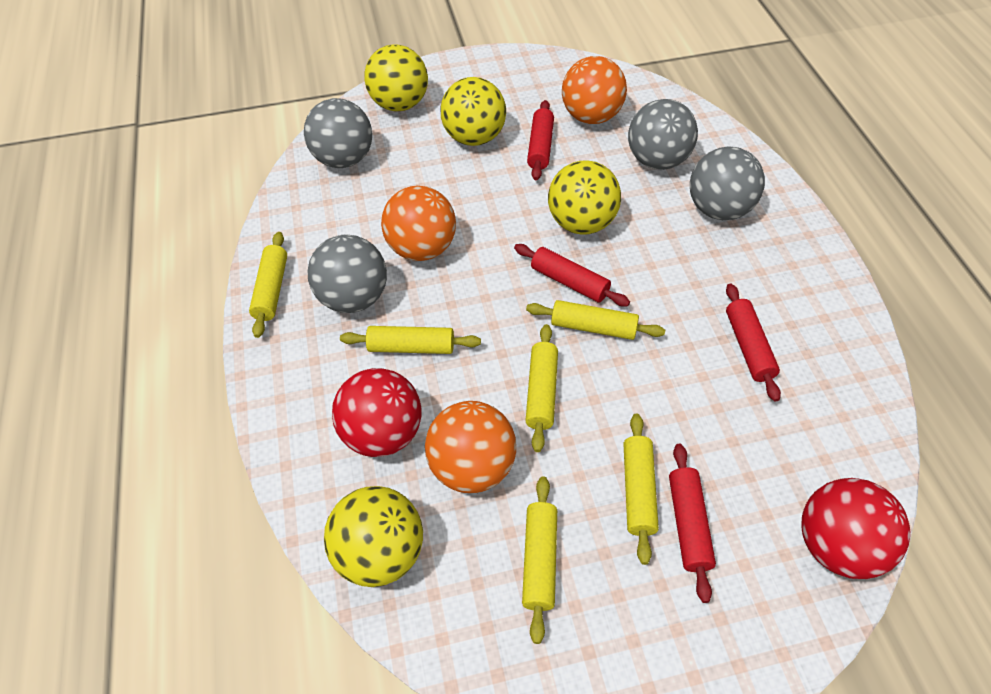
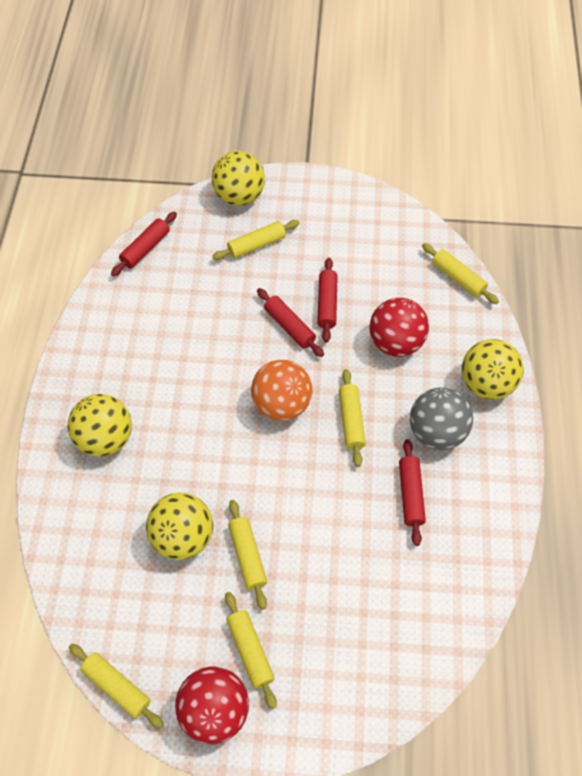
grey ball: 4 -> 1
orange ball: 3 -> 1

